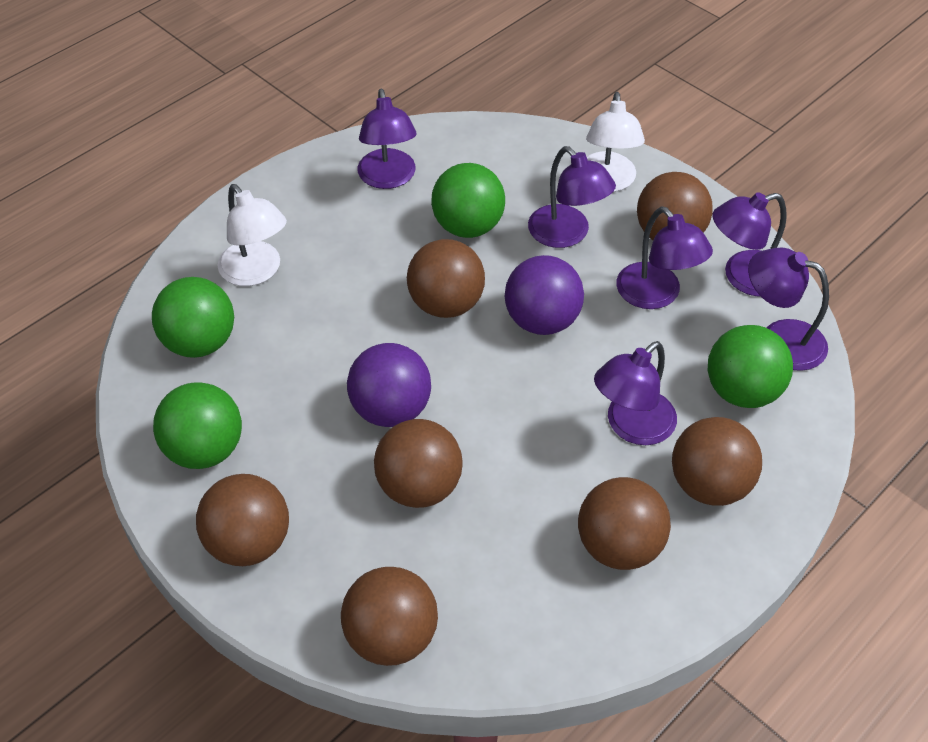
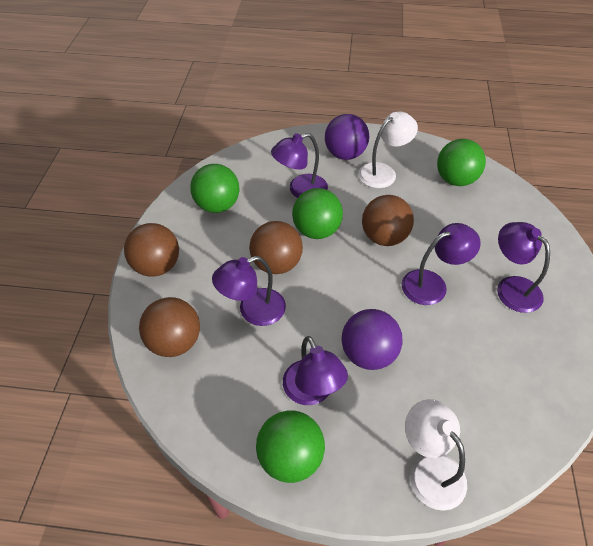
brown ball: 7 -> 4
purple lamp: 6 -> 5

